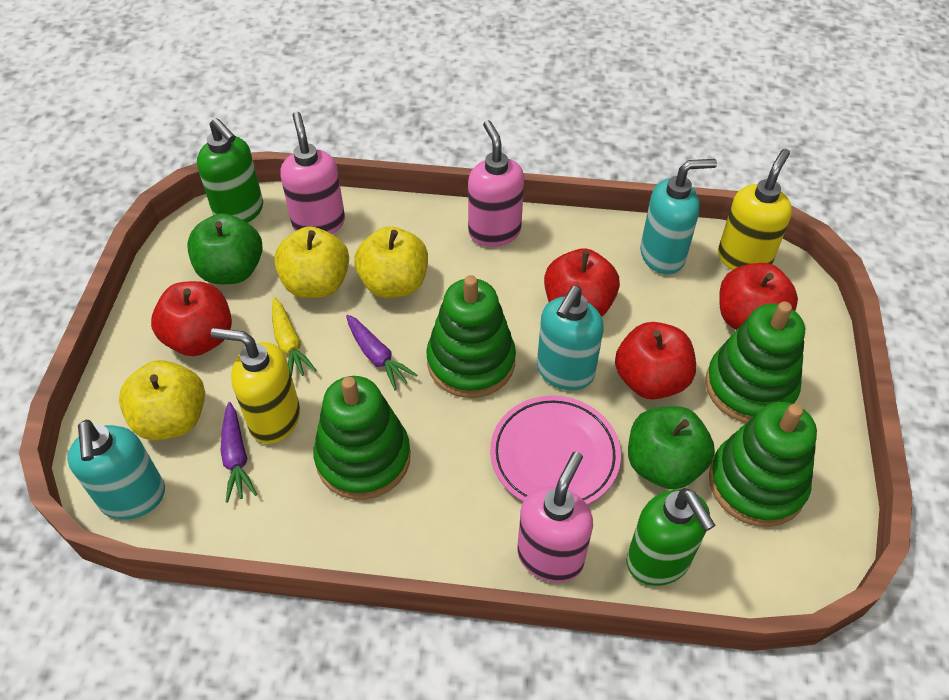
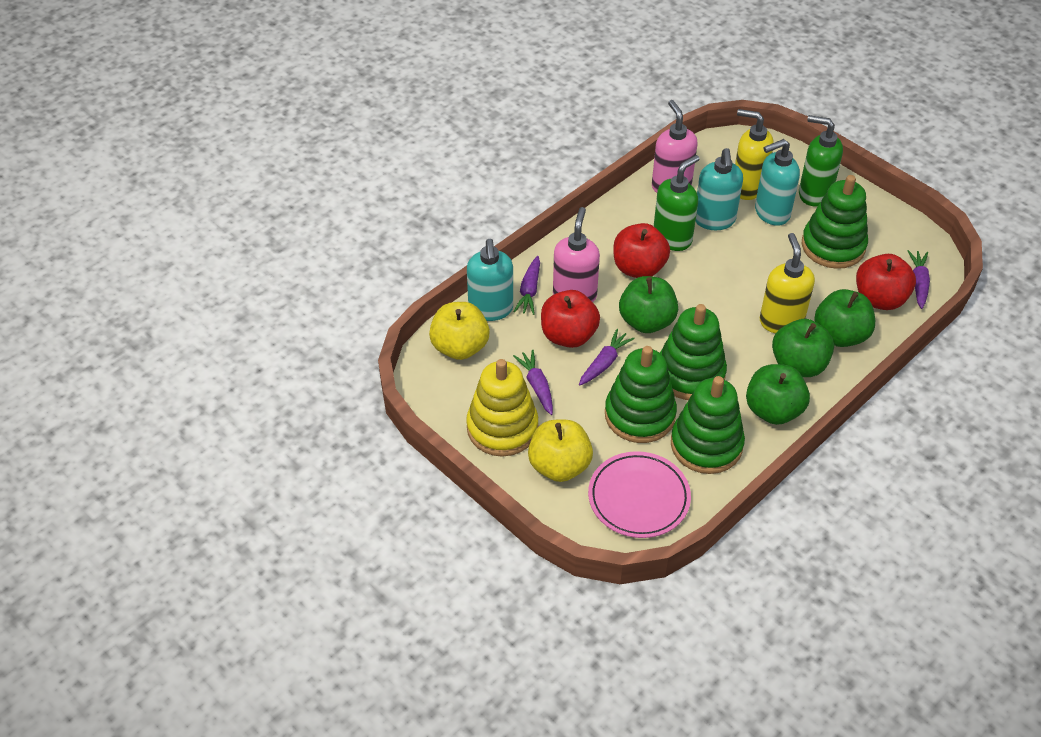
green apple: 2 -> 4
pink soap dispenser: 3 -> 2
purple carrot: 2 -> 4
red apple: 4 -> 3
yellow apple: 3 -> 2
yellow carrot: 1 -> 0
yellow stacking toy: 0 -> 1

